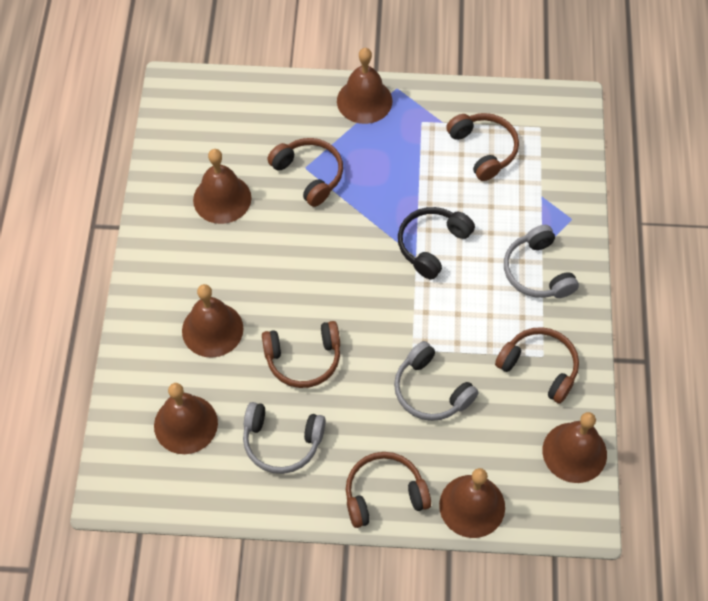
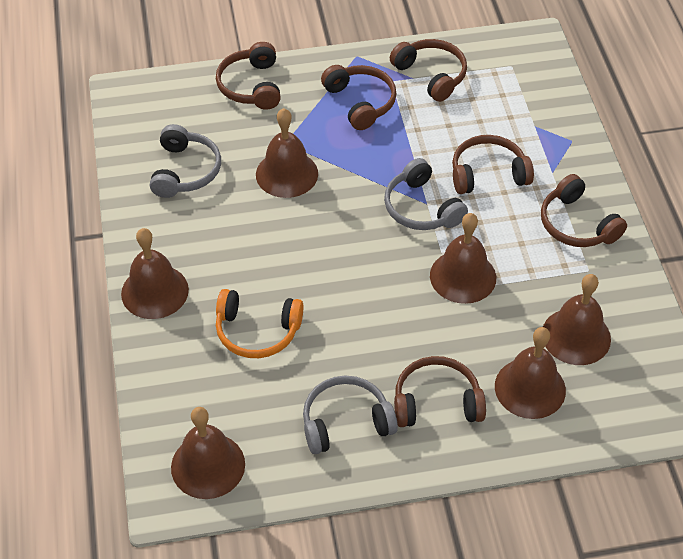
black headphones: 1 -> 0
brown headphones: 5 -> 6
orange headphones: 0 -> 1

